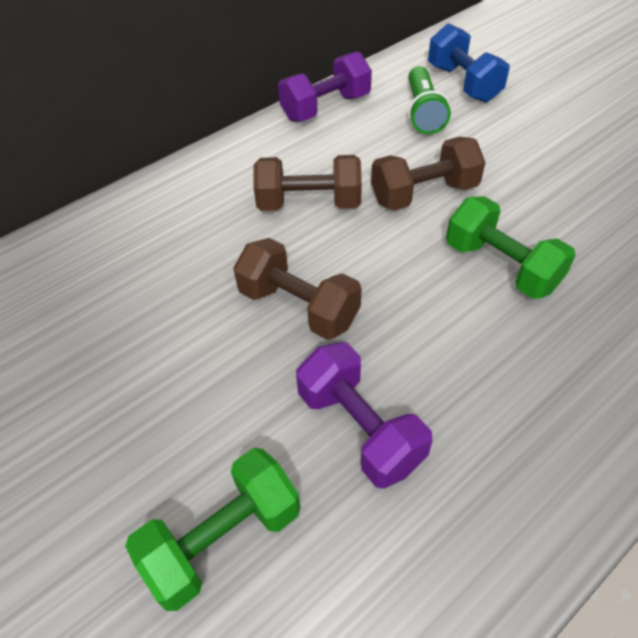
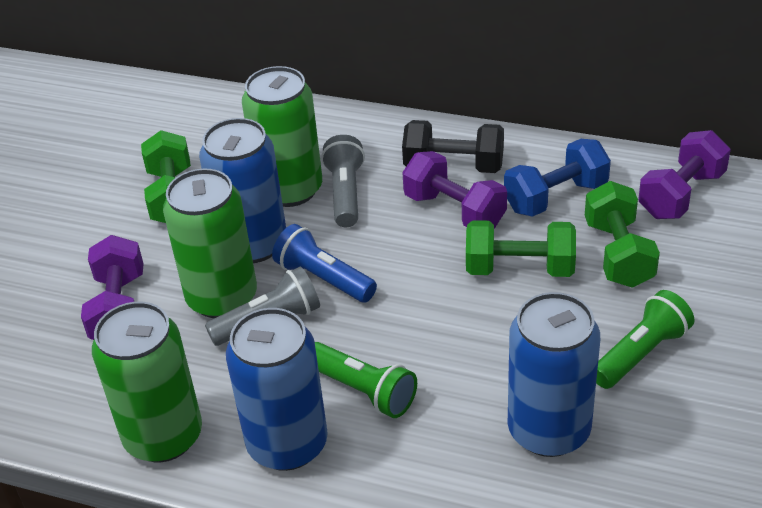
black dumbbell: 0 -> 1
blue can: 0 -> 3
blue flashlight: 0 -> 1
brown dumbbell: 3 -> 0
green can: 0 -> 3
green dumbbell: 2 -> 3
green flashlight: 1 -> 2
grey flashlight: 0 -> 2
purple dumbbell: 2 -> 3

